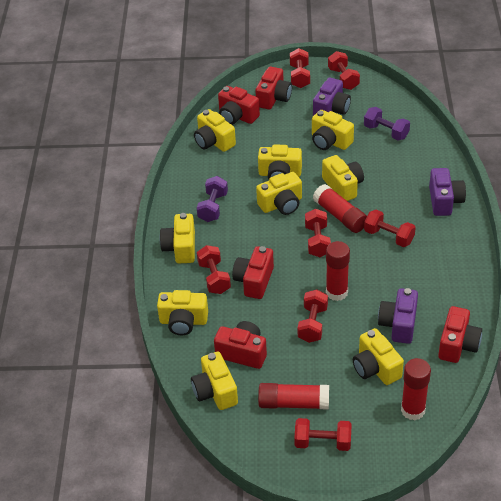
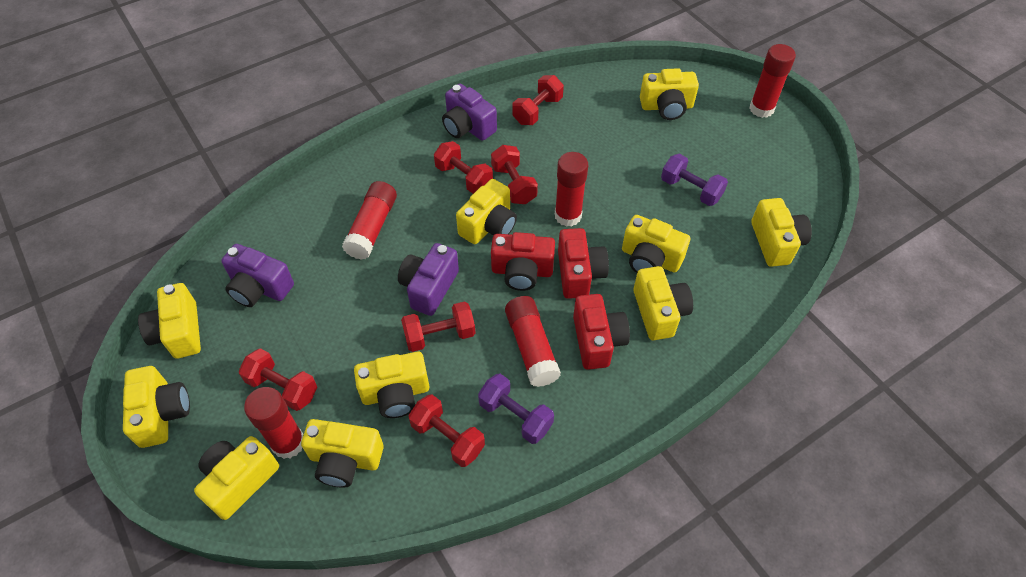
red camera: 5 -> 3
red dumbbell: 7 -> 6
red glue stick: 4 -> 5
yellow camera: 9 -> 10

